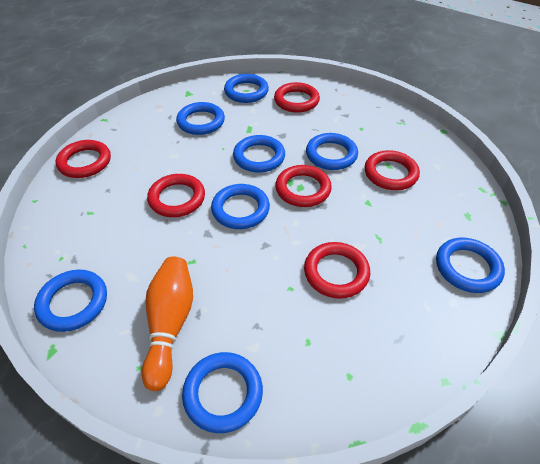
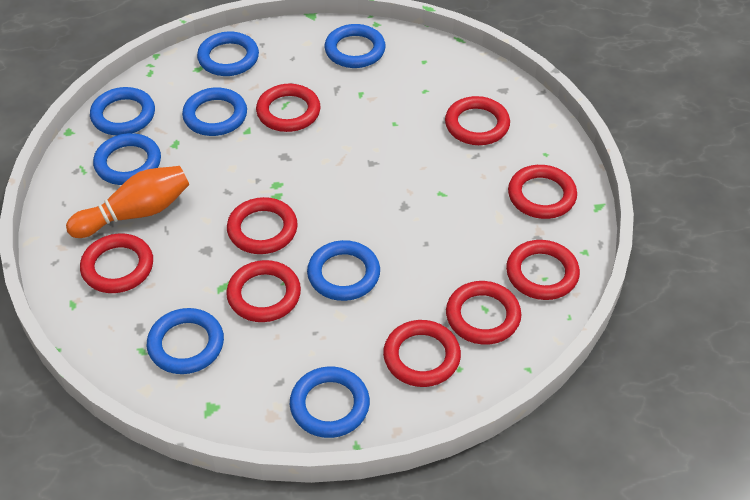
red ring: 6 -> 9

